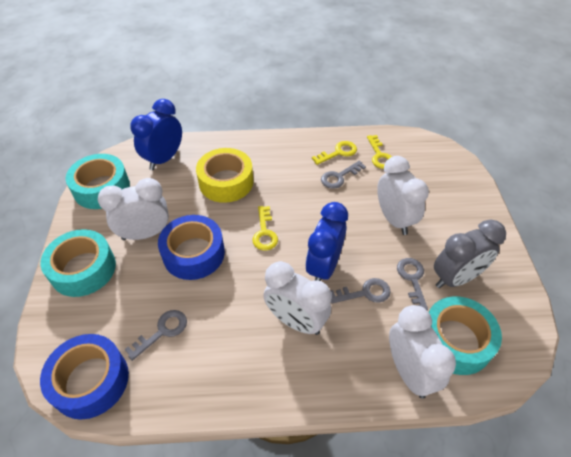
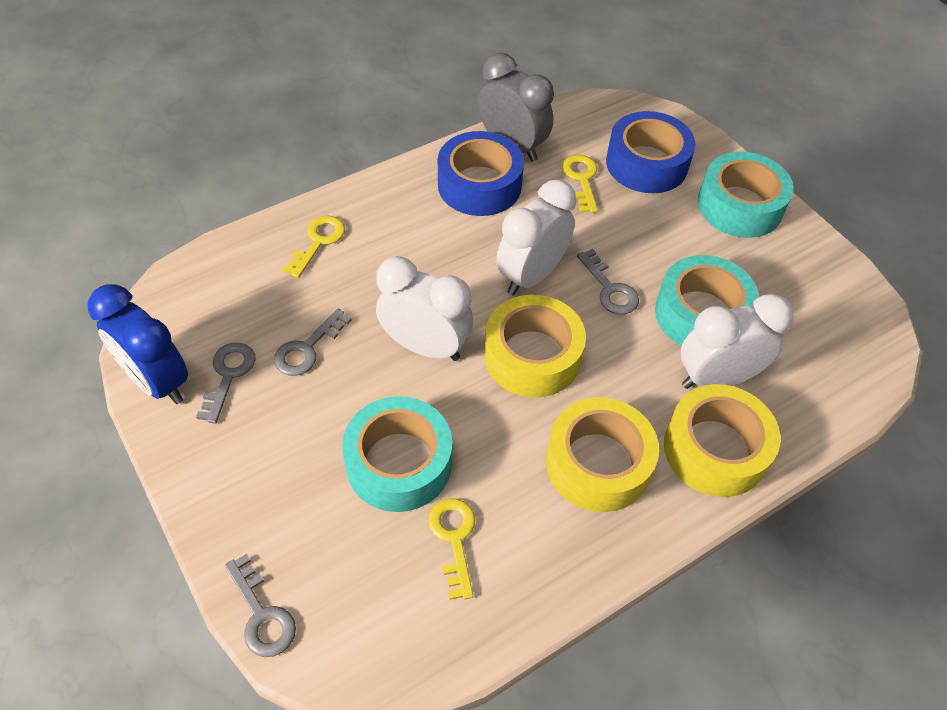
blue clock: 2 -> 1
white clock: 4 -> 3
yellow tape: 1 -> 3

